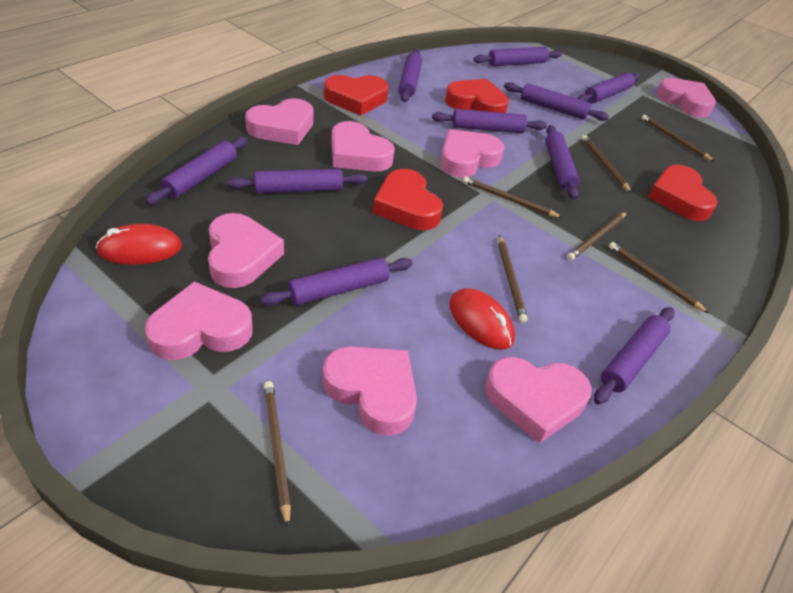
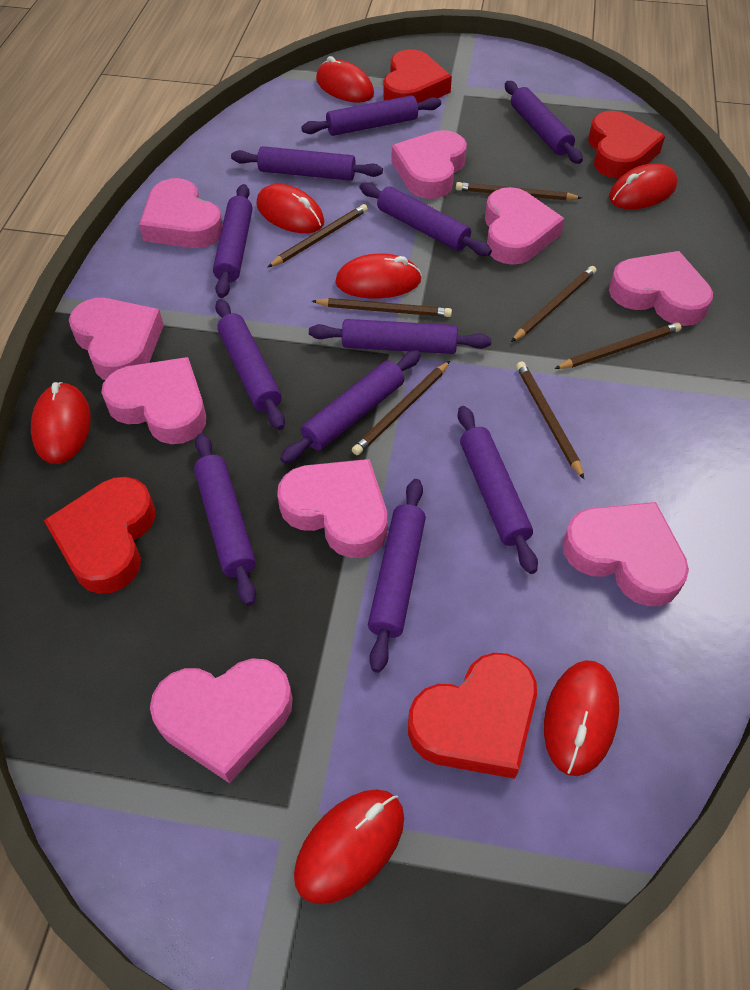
pink heart: 8 -> 9
purple rolling pin: 10 -> 11
red mouse: 2 -> 7

